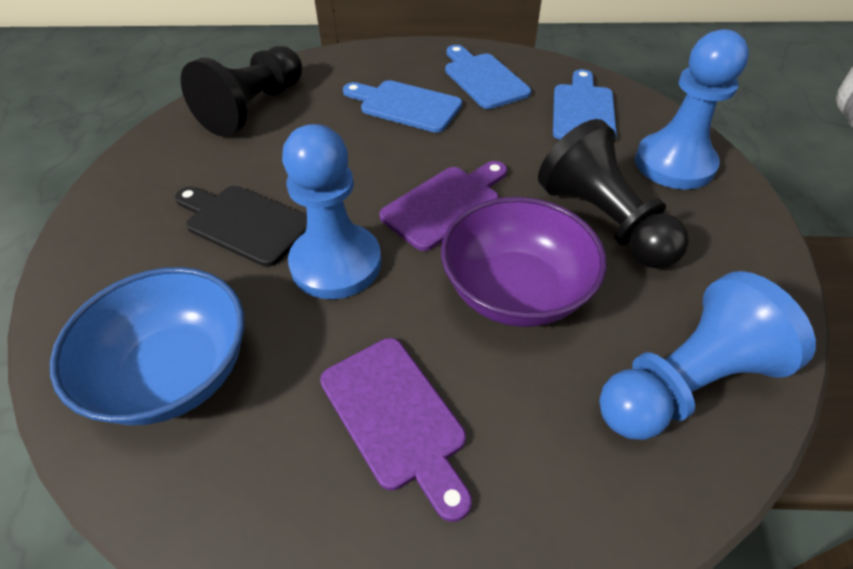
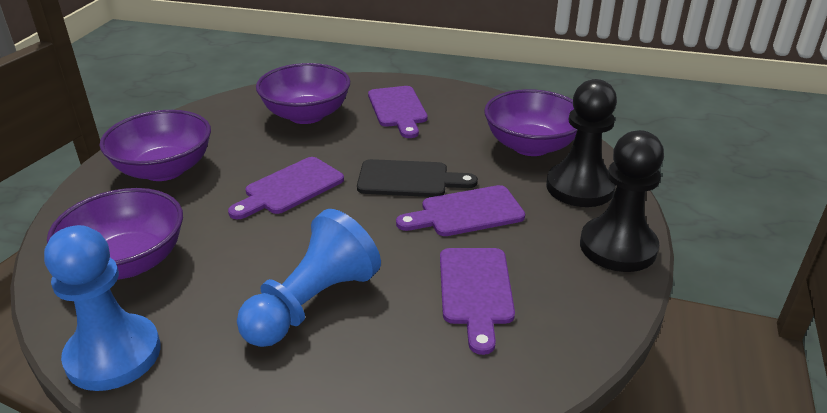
blue bowl: 1 -> 0
blue cutting board: 3 -> 0
blue pawn: 3 -> 2
purple bowl: 1 -> 4
purple cutting board: 2 -> 4

